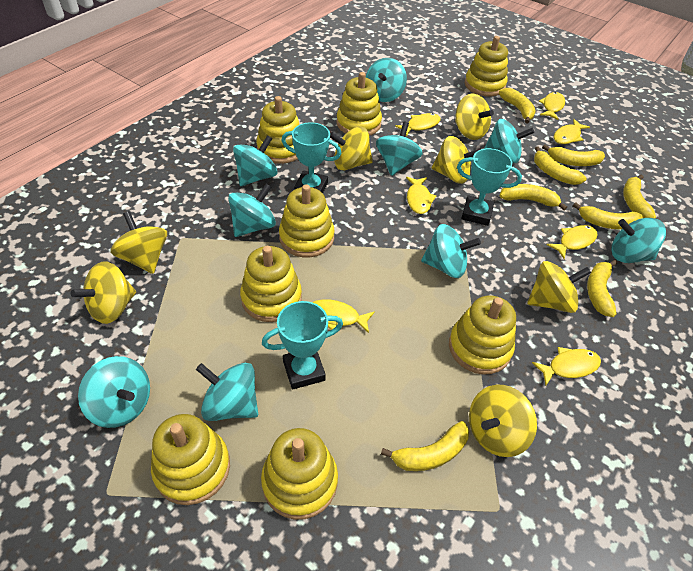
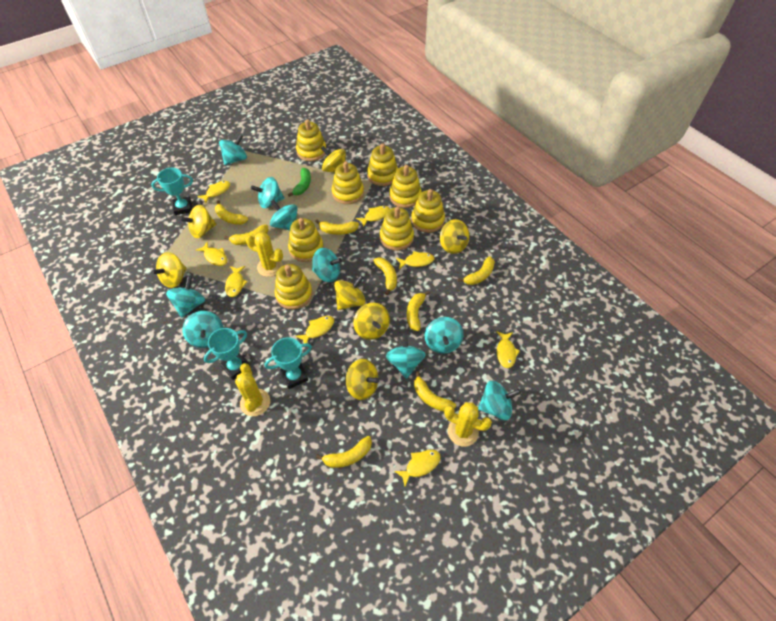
green banana: 0 -> 1
yellow cactus: 0 -> 3
yellow fish: 7 -> 8

